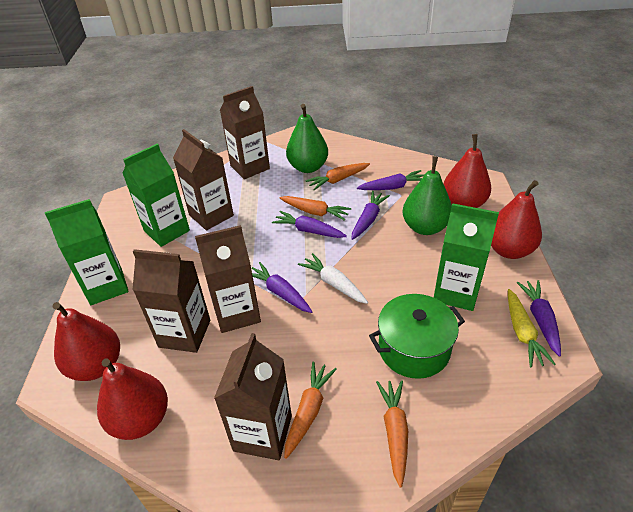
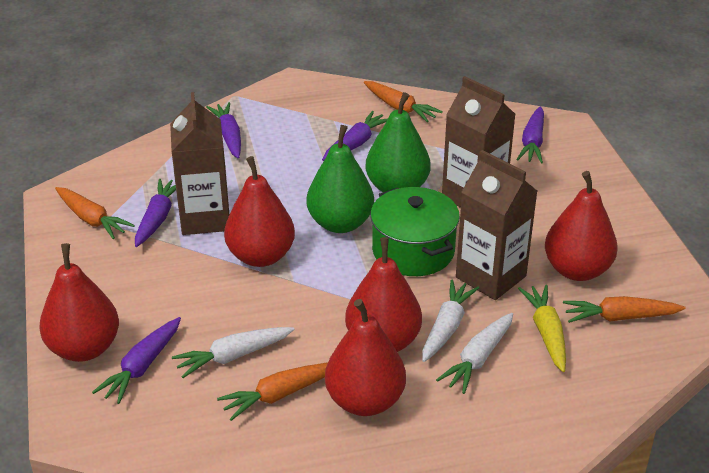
brown carton: 5 -> 3
green carton: 3 -> 0
red pear: 4 -> 5
white carrot: 1 -> 3

